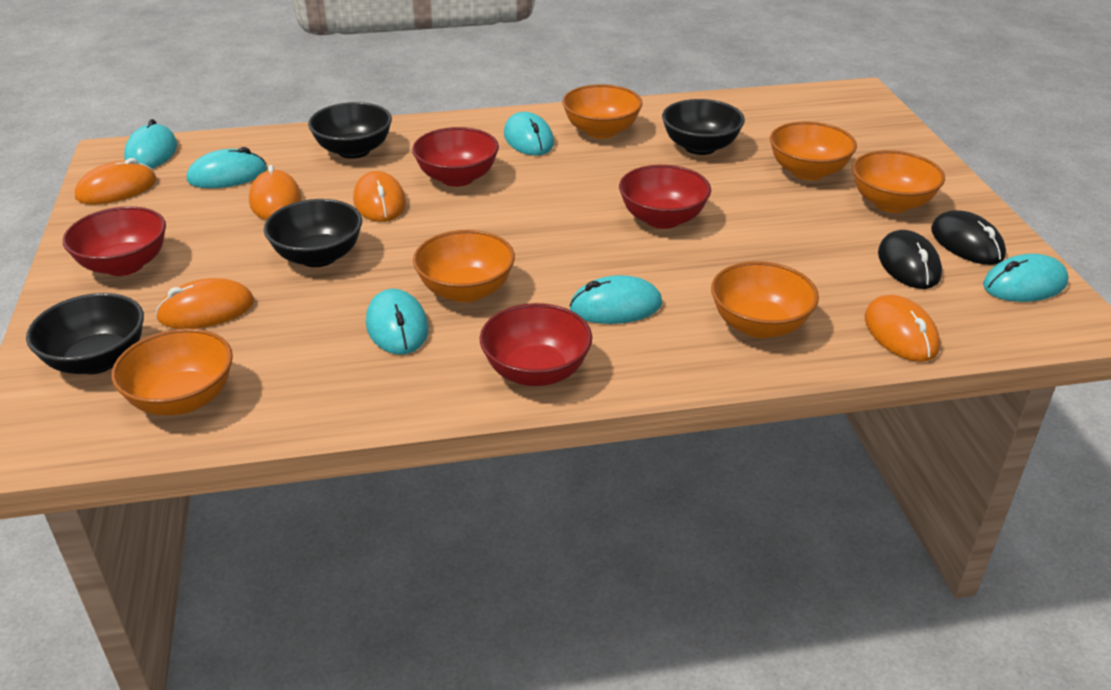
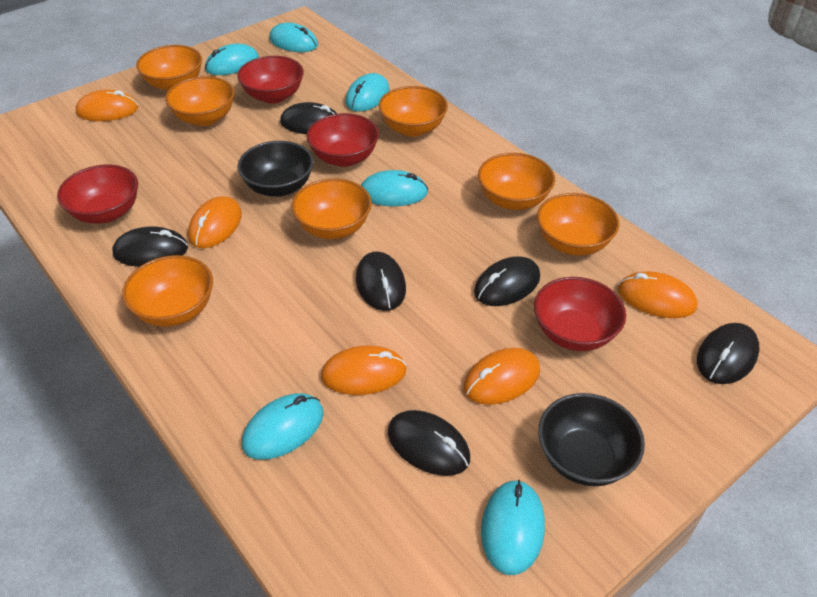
black bowl: 4 -> 2
black mouse: 2 -> 6
orange bowl: 6 -> 7

